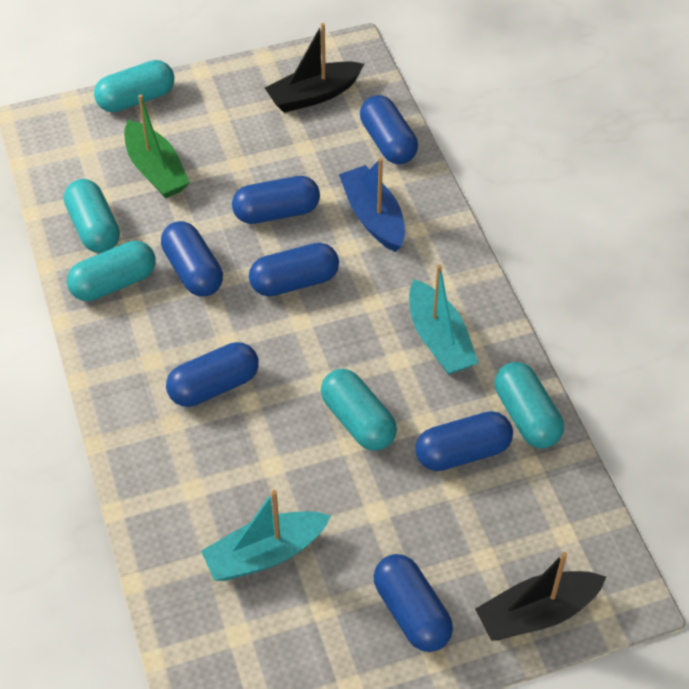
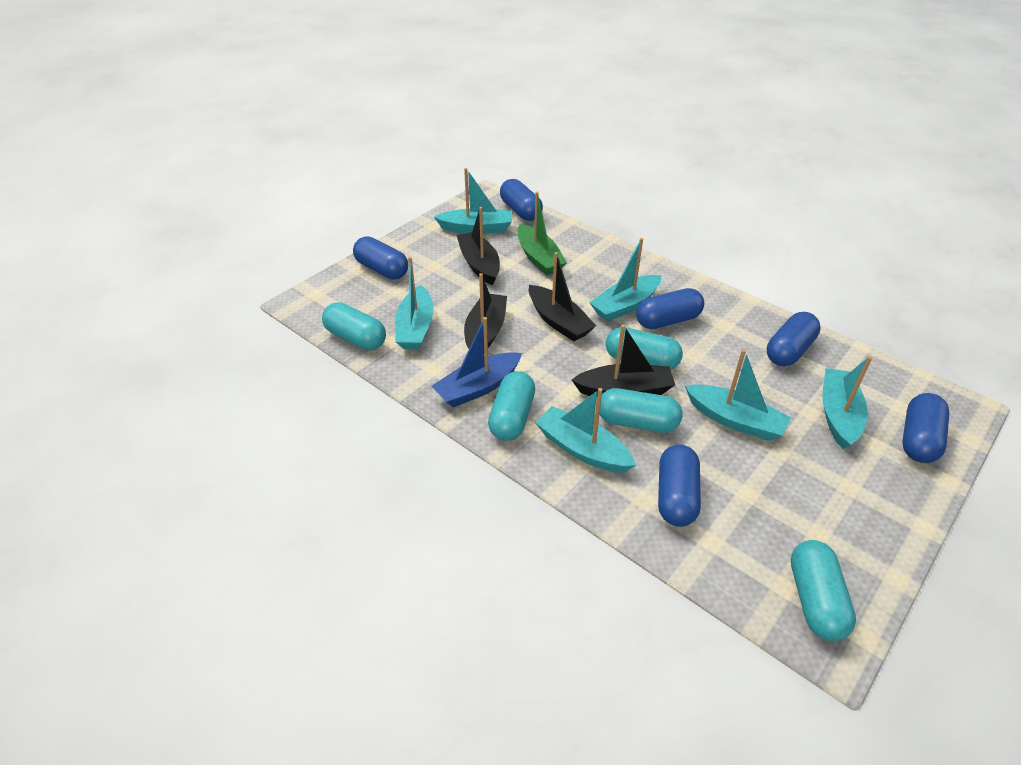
black boat: 2 -> 4
blue capsule: 7 -> 6
turquoise boat: 2 -> 6

